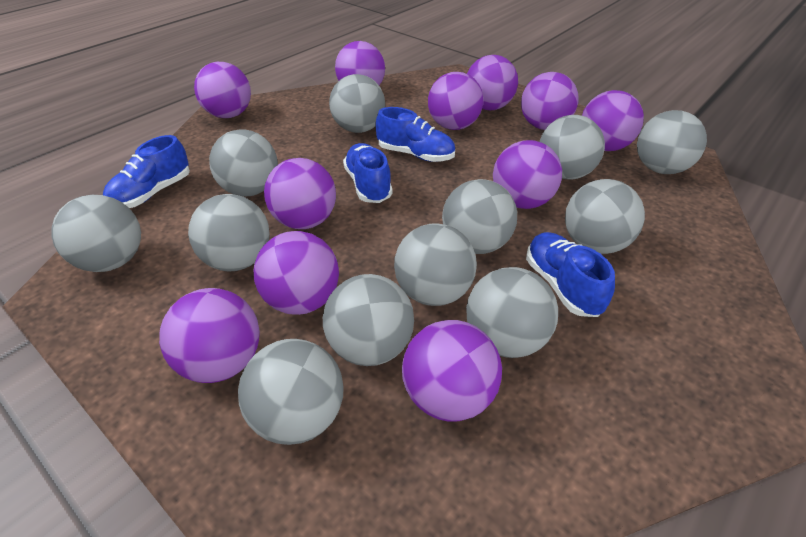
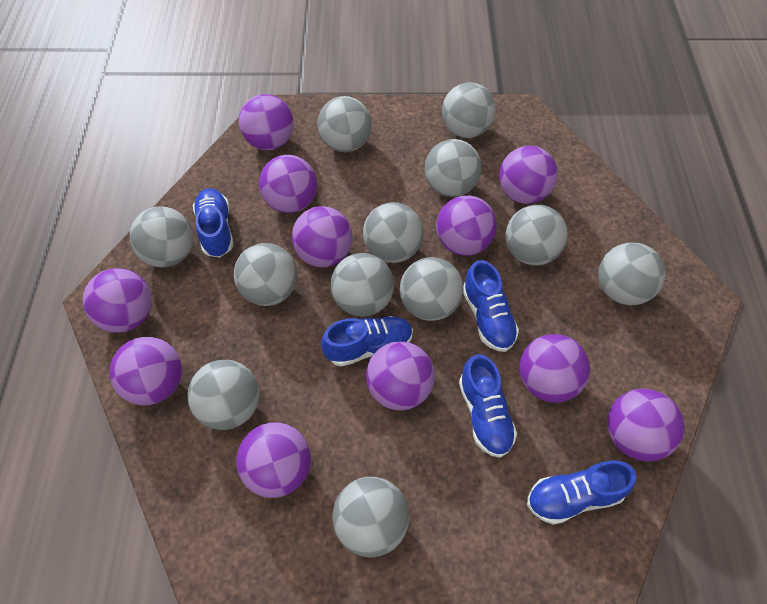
blue shoe: 4 -> 5

